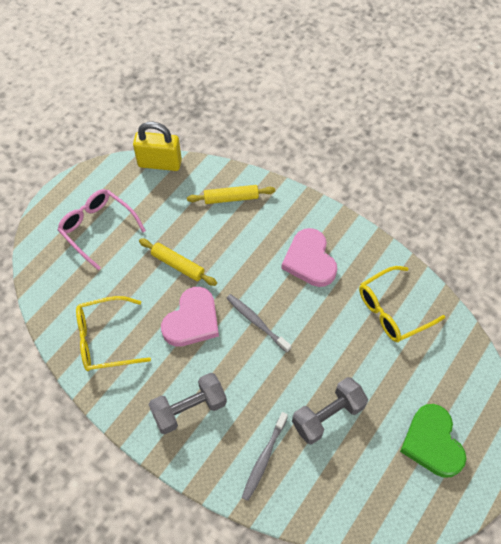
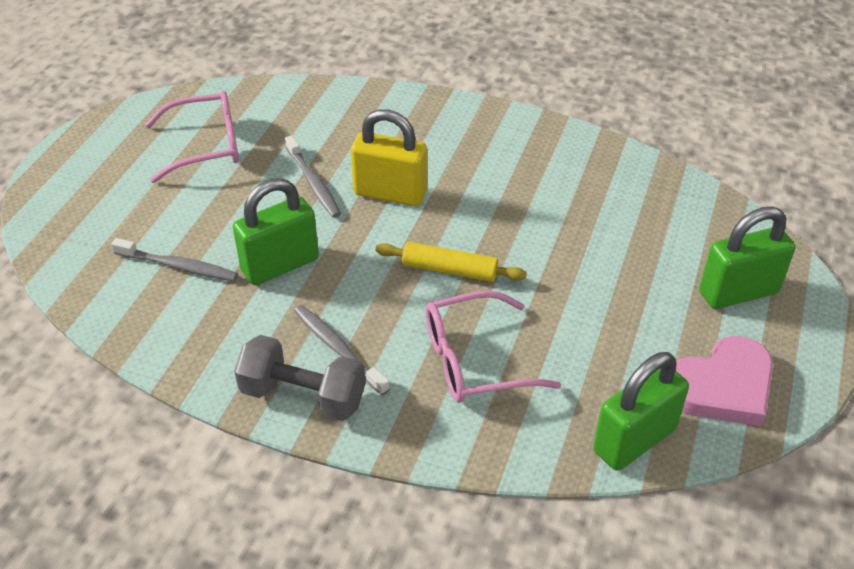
green heart: 1 -> 0
green padlock: 0 -> 3
grey dumbbell: 2 -> 1
grey toothbrush: 2 -> 3
pink glasses: 1 -> 2
pink heart: 2 -> 1
yellow glasses: 2 -> 0
yellow rolling pin: 2 -> 1

